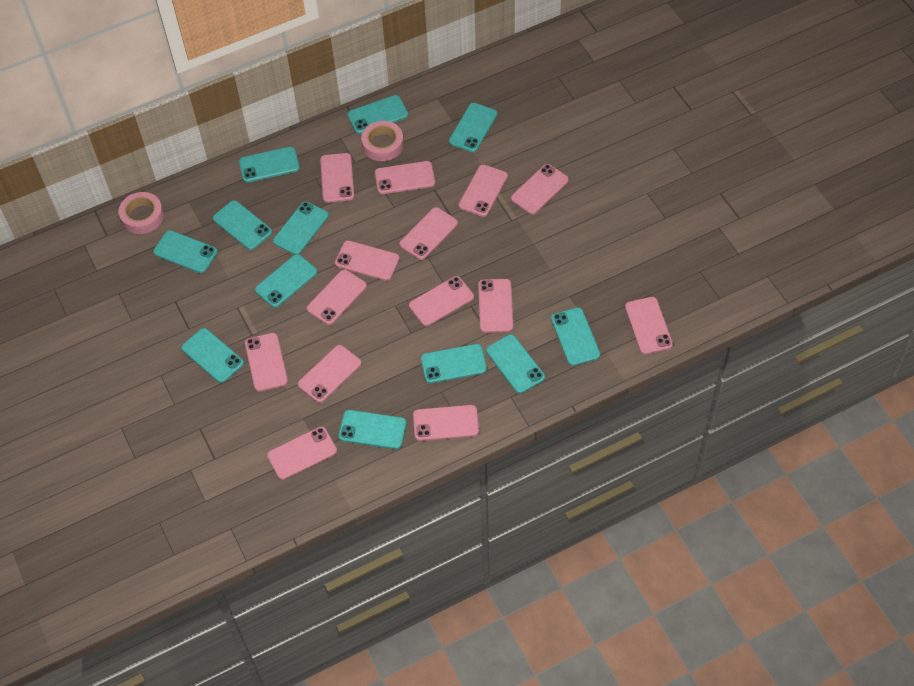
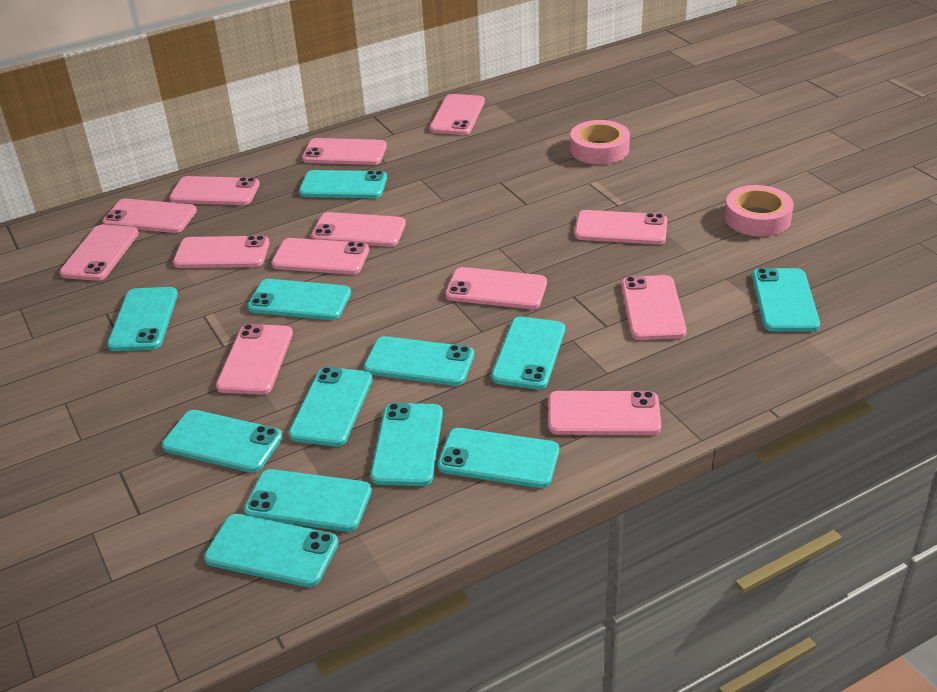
pink phone: 14 -> 13

